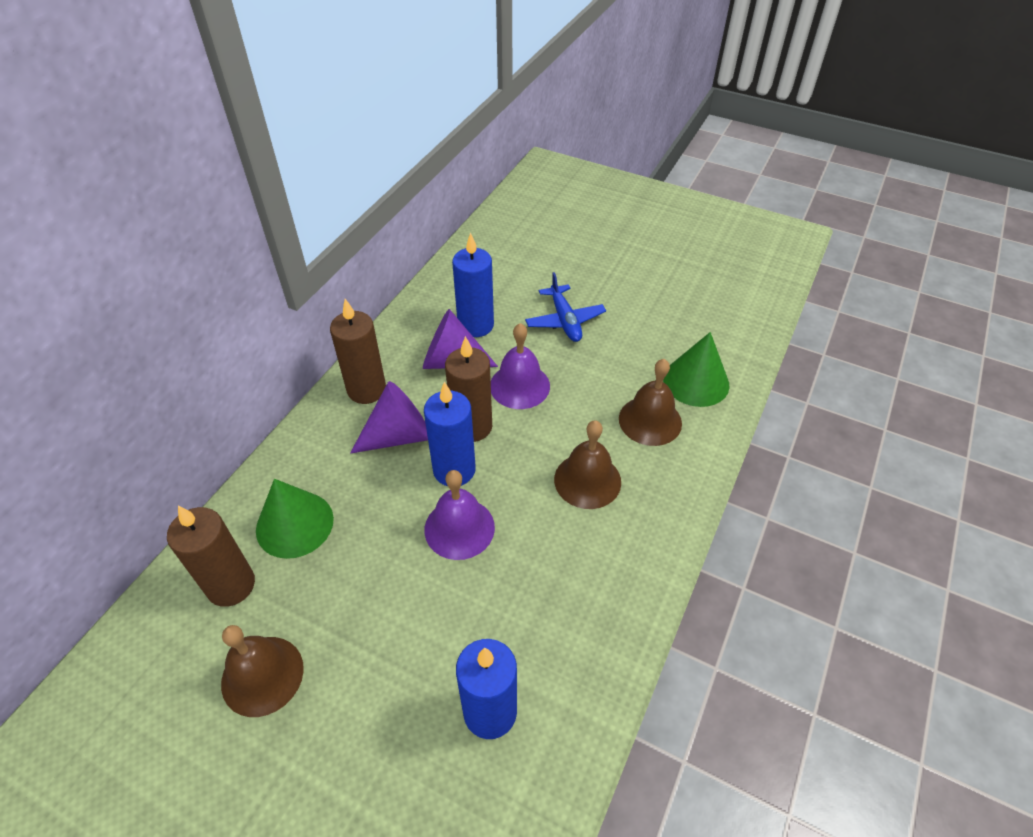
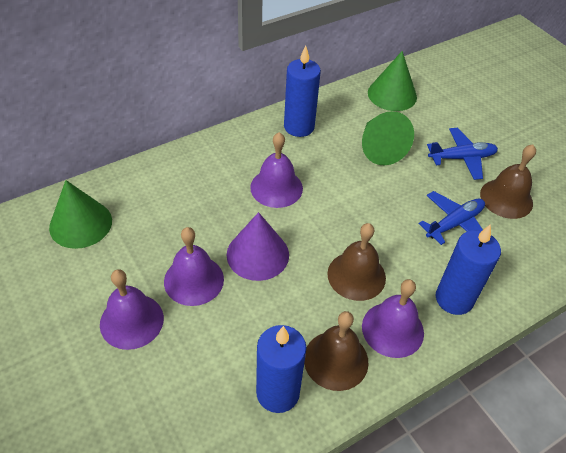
blue plane: 1 -> 2
brown candle: 3 -> 0
green cone: 2 -> 3
purple bell: 2 -> 4
purple cone: 2 -> 1

